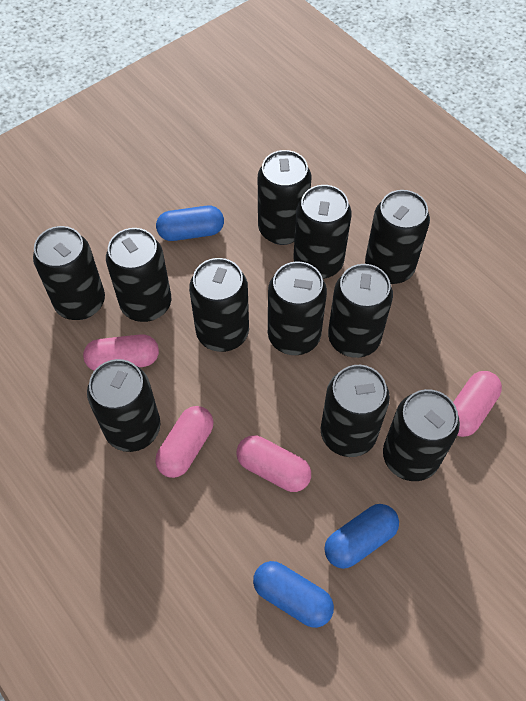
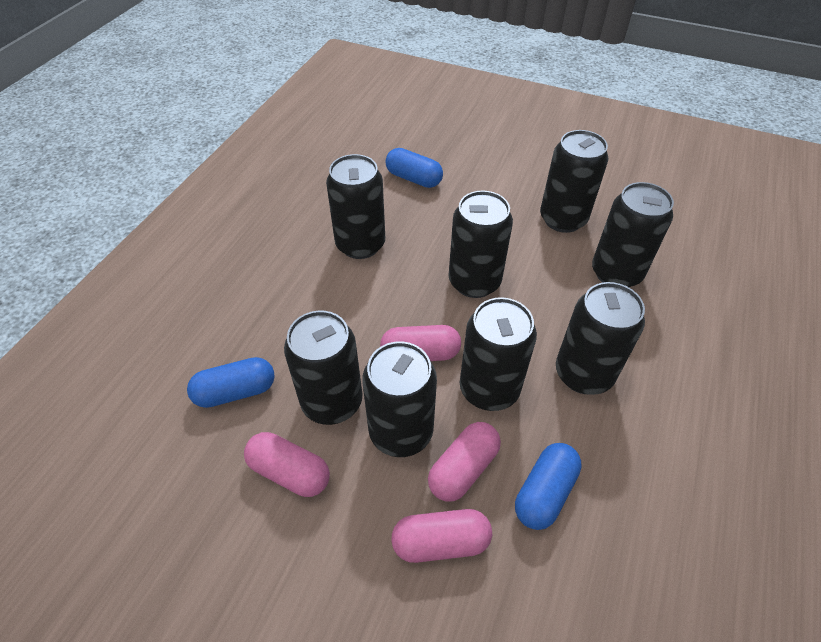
black can: 11 -> 8

